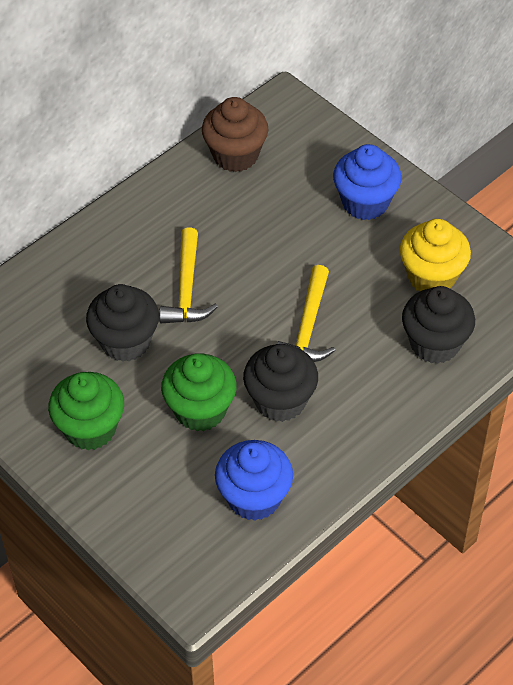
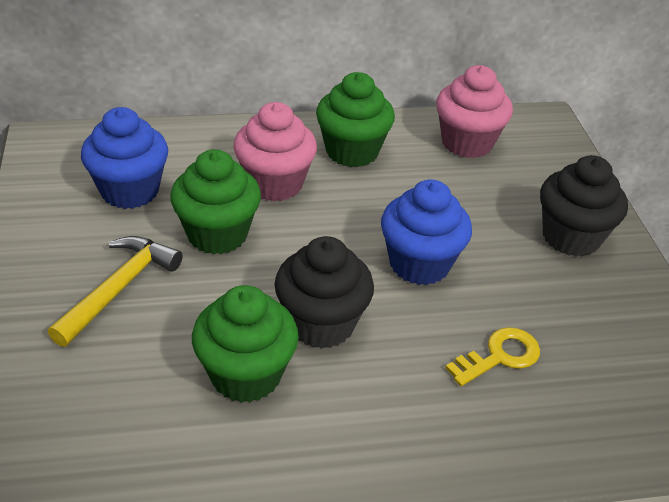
black cupcake: 3 -> 2
brown cupcake: 1 -> 0
green cupcake: 2 -> 3
pink cupcake: 0 -> 2
yellow cupcake: 1 -> 0
yellow hammer: 2 -> 1
yellow key: 0 -> 1

